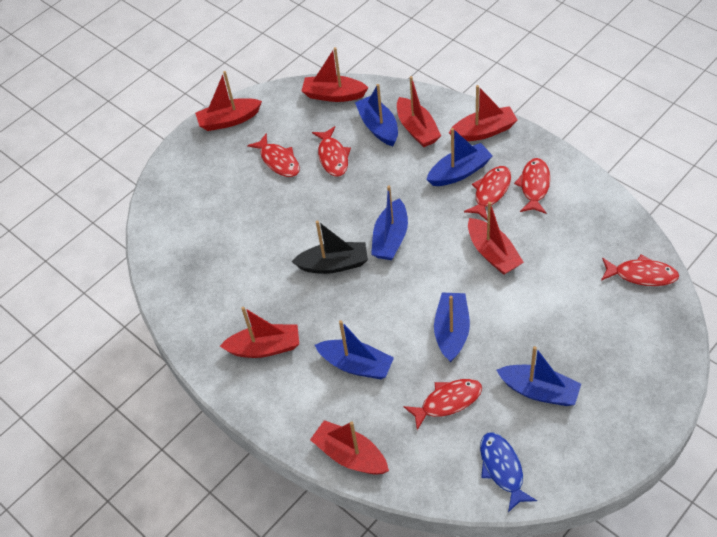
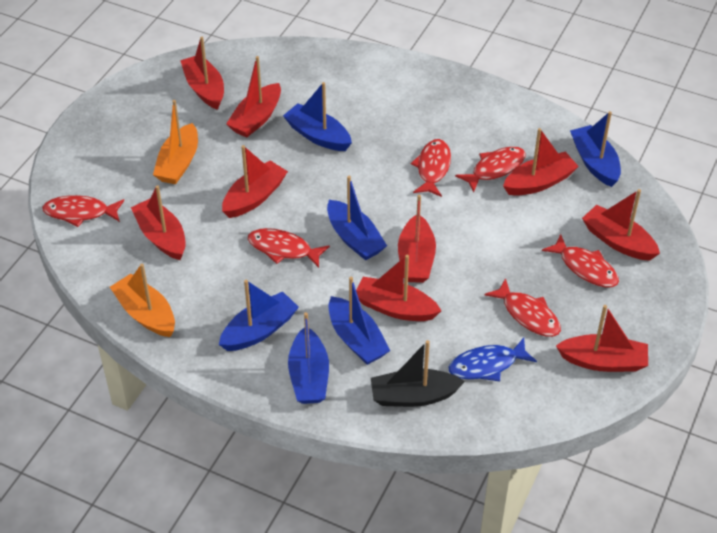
orange boat: 0 -> 2
red boat: 7 -> 9

